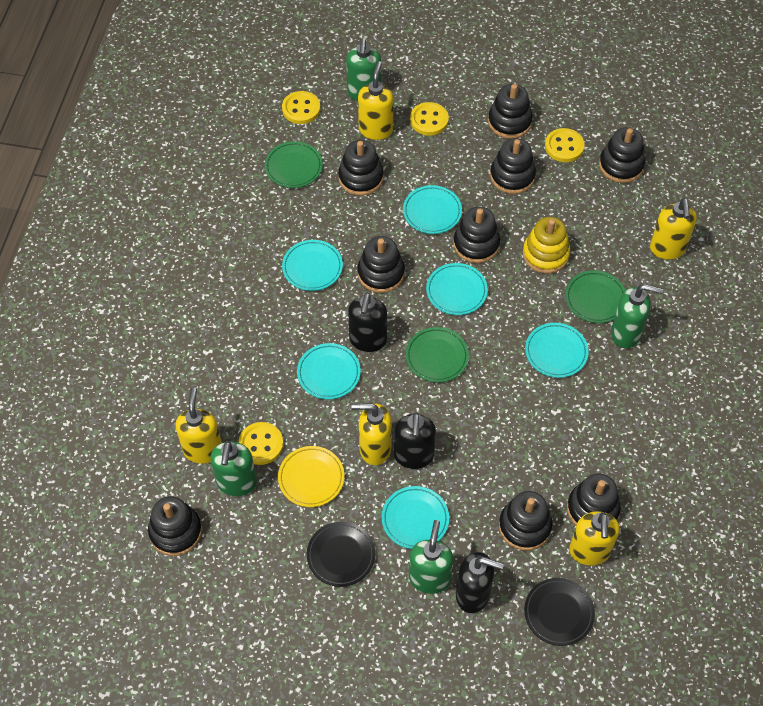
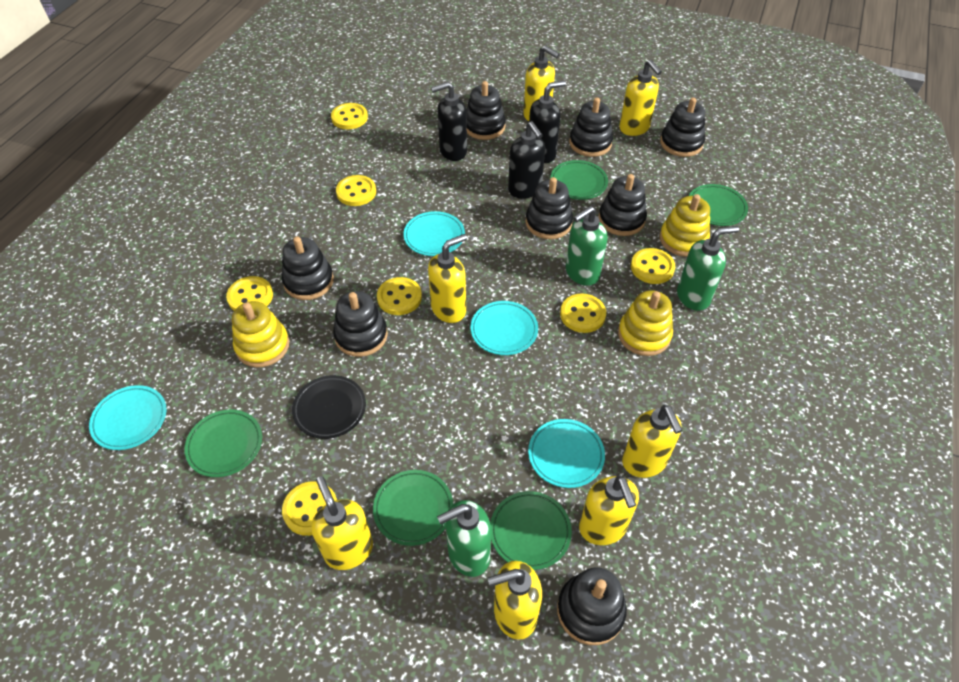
black plate: 2 -> 1
black stacking toy: 9 -> 8
green plate: 3 -> 5
green soap dispenser: 4 -> 3
turquoise plate: 6 -> 4
yellow button: 4 -> 7
yellow plate: 1 -> 0
yellow soap dispenser: 5 -> 7
yellow stacking toy: 1 -> 3

